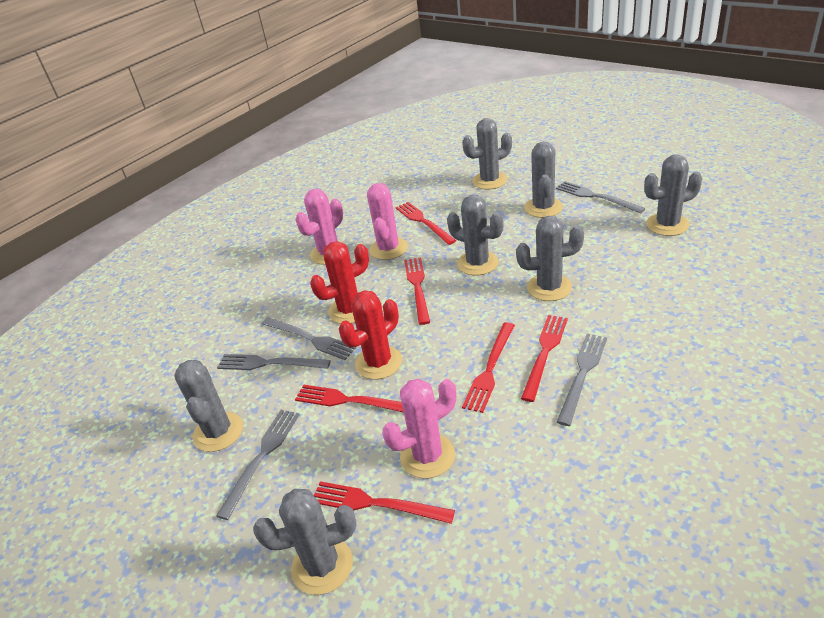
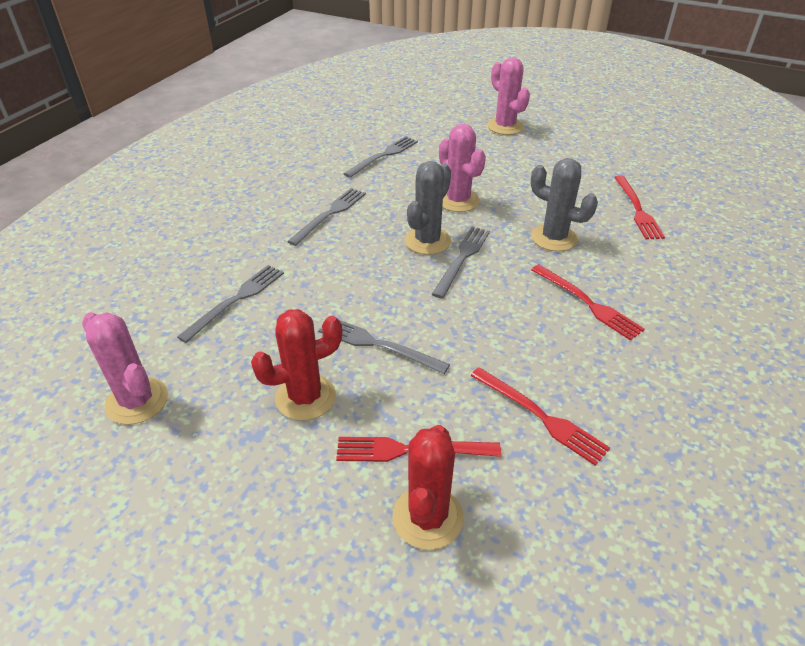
grey cactus: 7 -> 2
red fork: 6 -> 4

